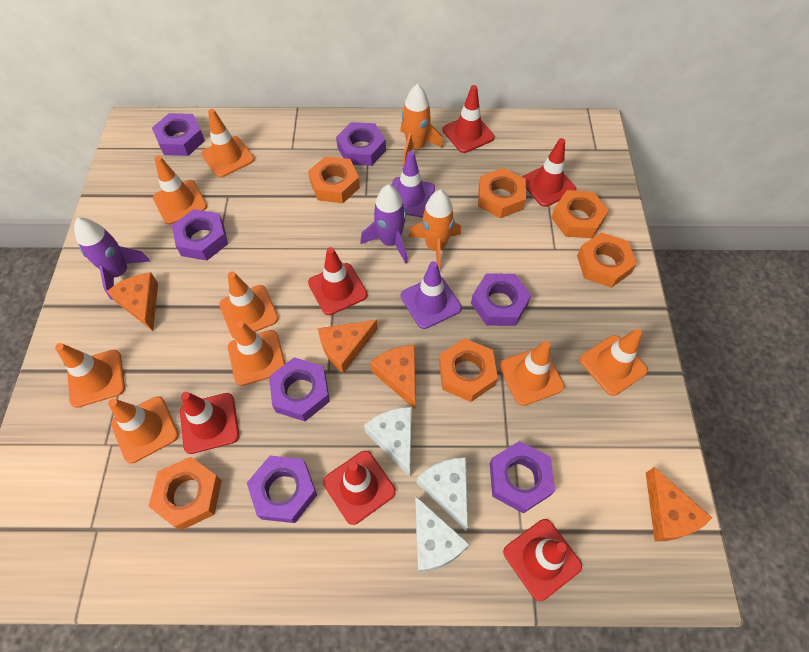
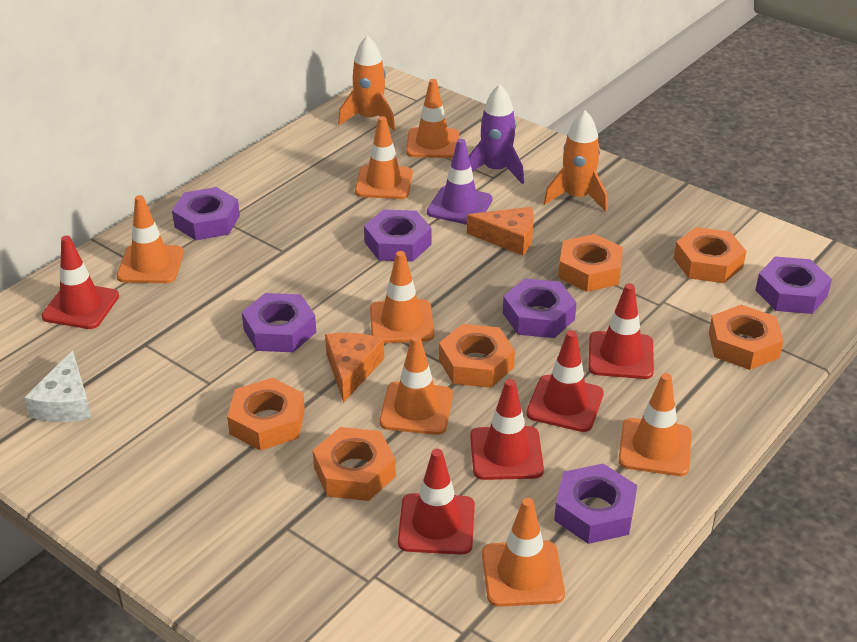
orange cheese: 4 -> 2
orange traffic cone: 8 -> 7
purple nut: 7 -> 6
purple rocket: 2 -> 1
purple traffic cone: 2 -> 1
red traffic cone: 6 -> 5
white cheese: 3 -> 1

